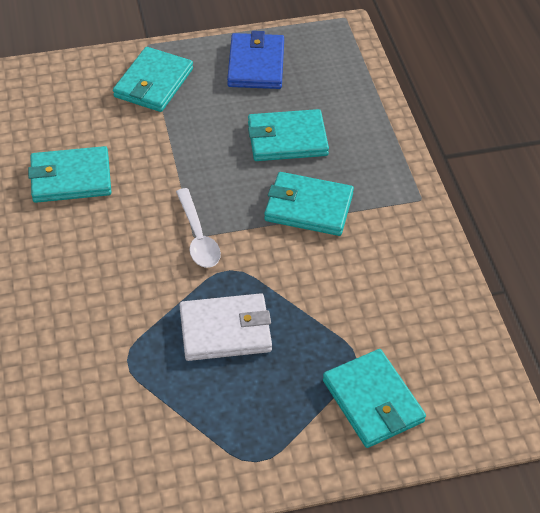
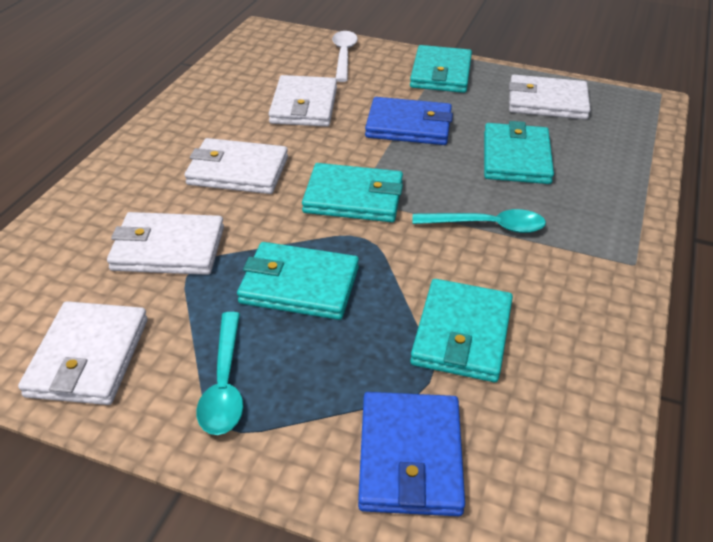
blue wallet: 1 -> 2
turquoise spoon: 0 -> 2
white wallet: 1 -> 5

